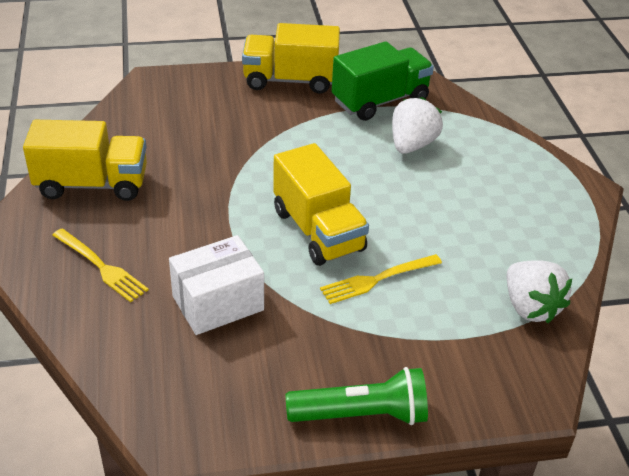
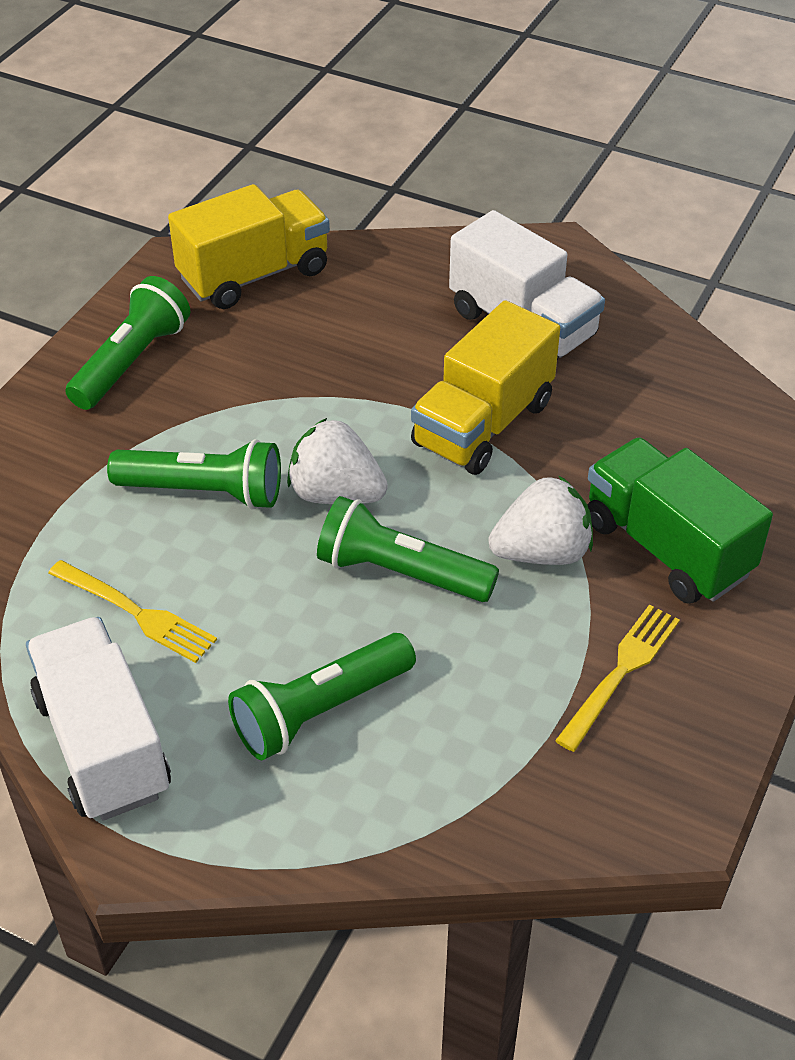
green flashlight: 1 -> 4
white box: 1 -> 0
white truck: 0 -> 2
yellow truck: 3 -> 2

